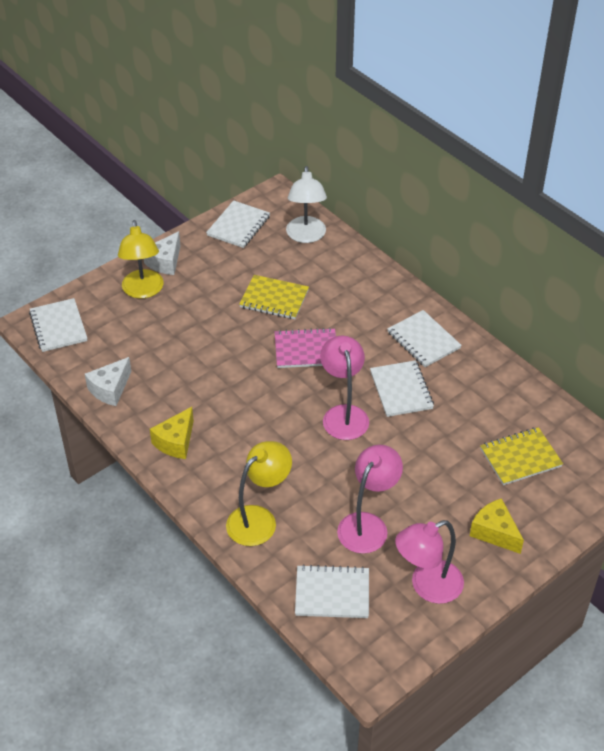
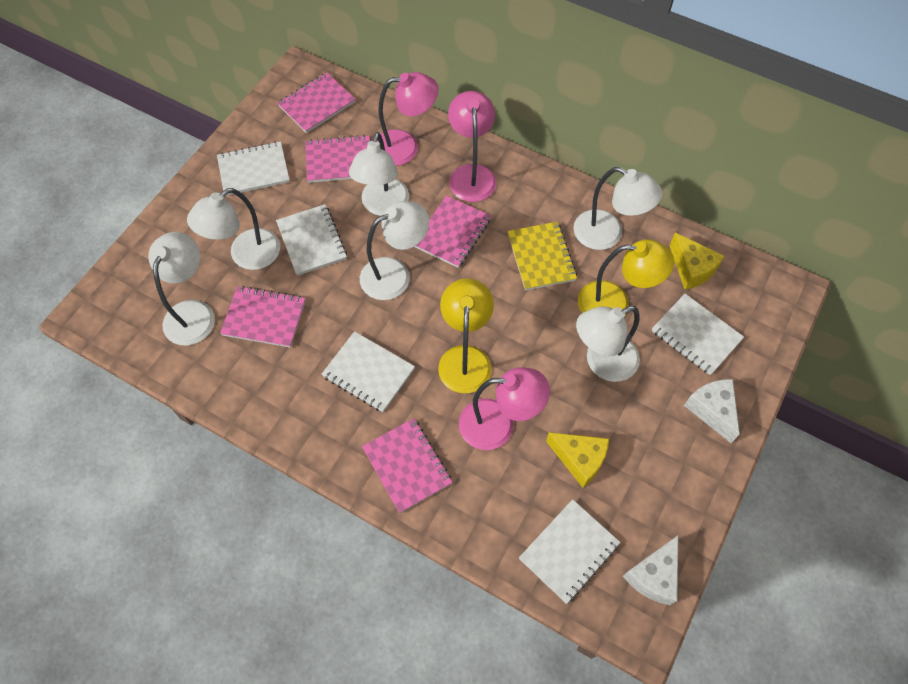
pink notebook: 1 -> 5
white lamp: 1 -> 6
yellow notebook: 2 -> 1

